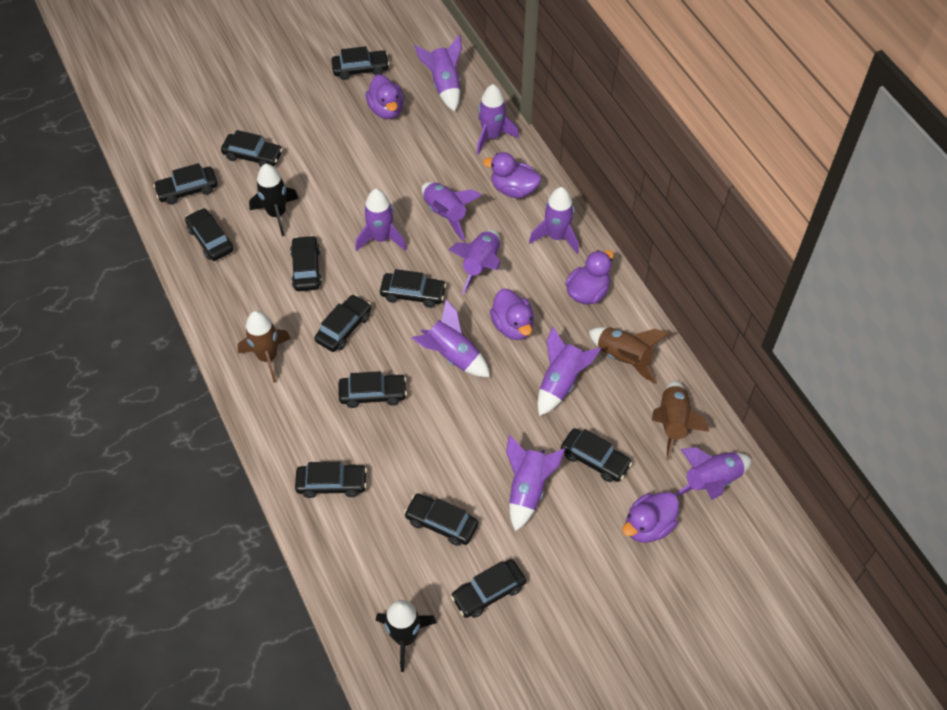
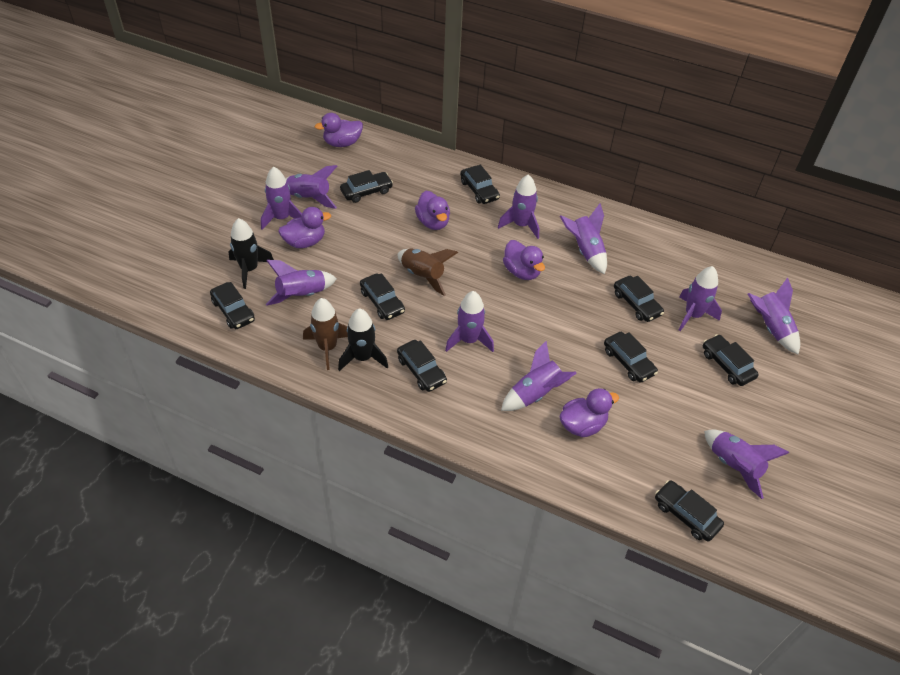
black car: 12 -> 9
brown rocket: 3 -> 2

